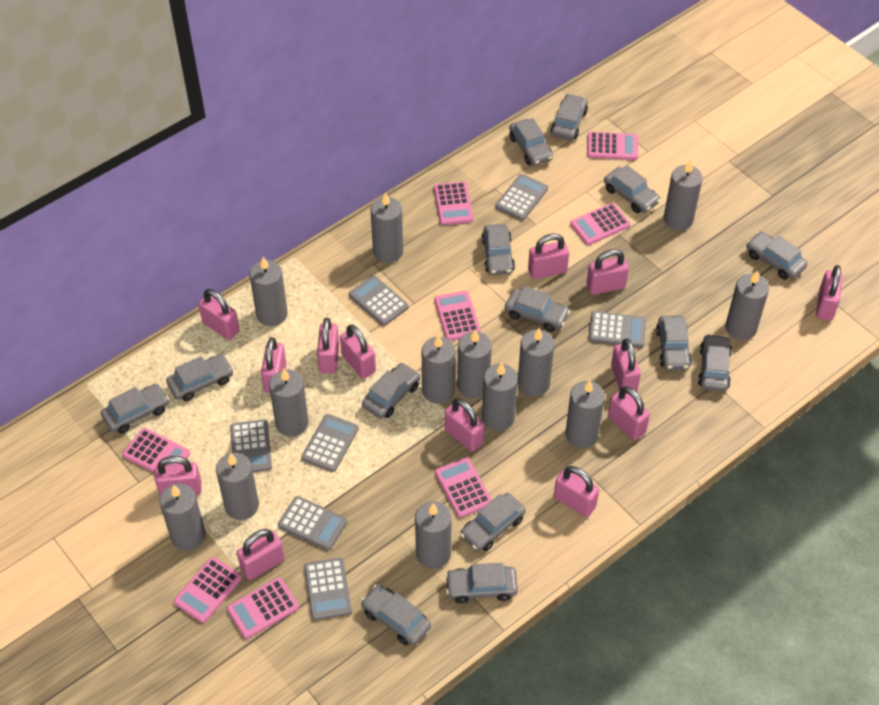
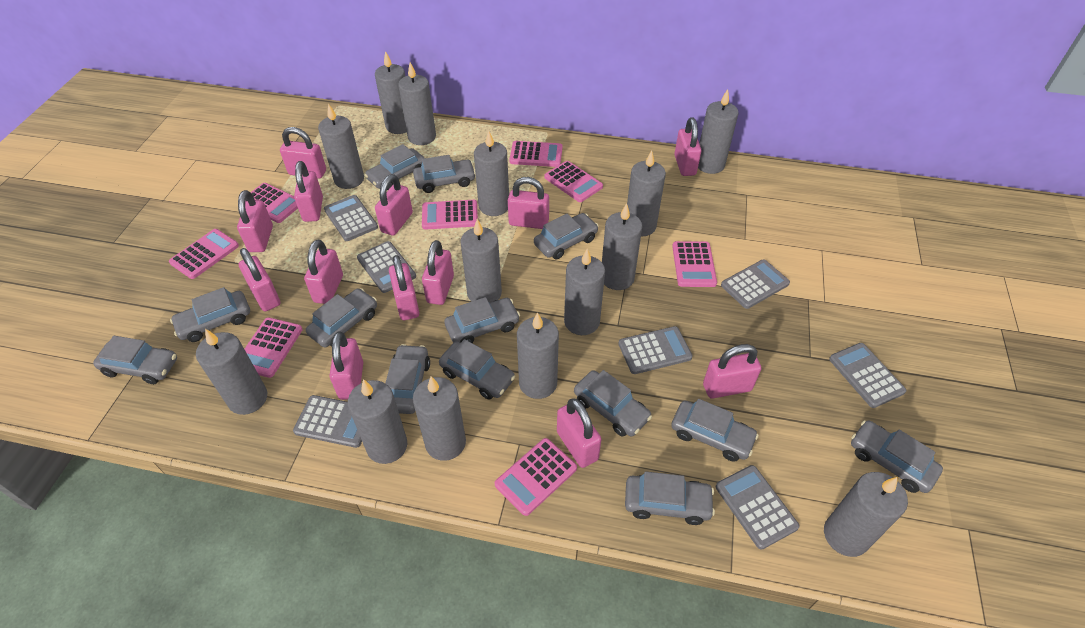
grey candle: 13 -> 14
grey car: 14 -> 13

